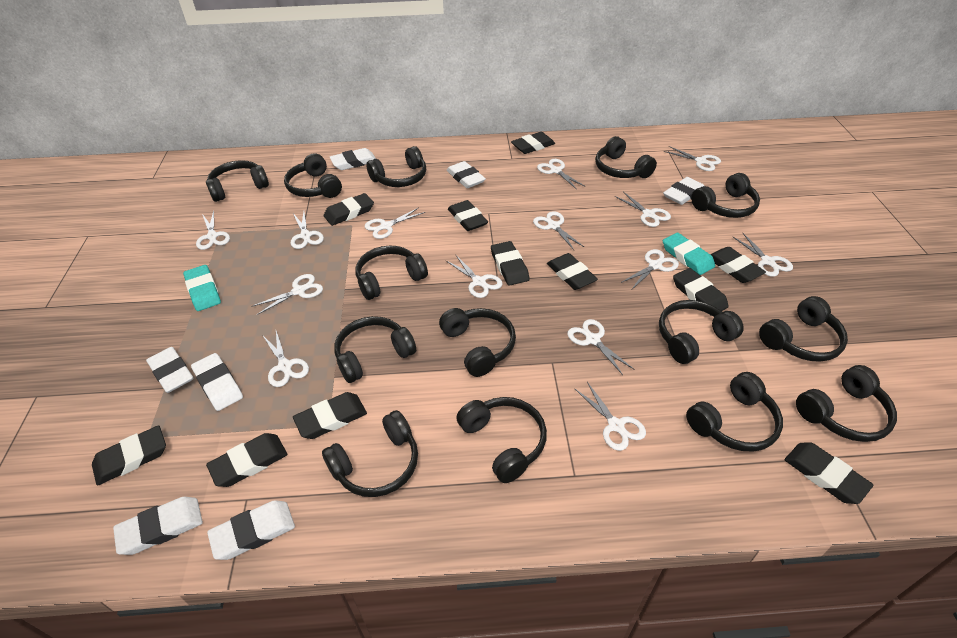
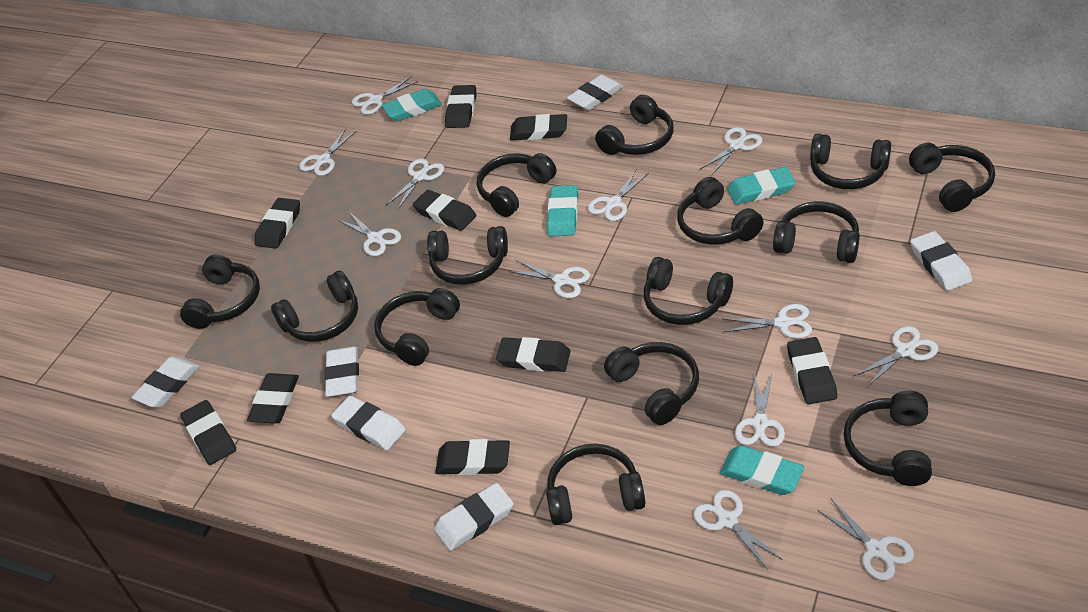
black eraser: 11 -> 9
turquoise eraser: 2 -> 4
white eraser: 7 -> 6
white scissors: 14 -> 12

